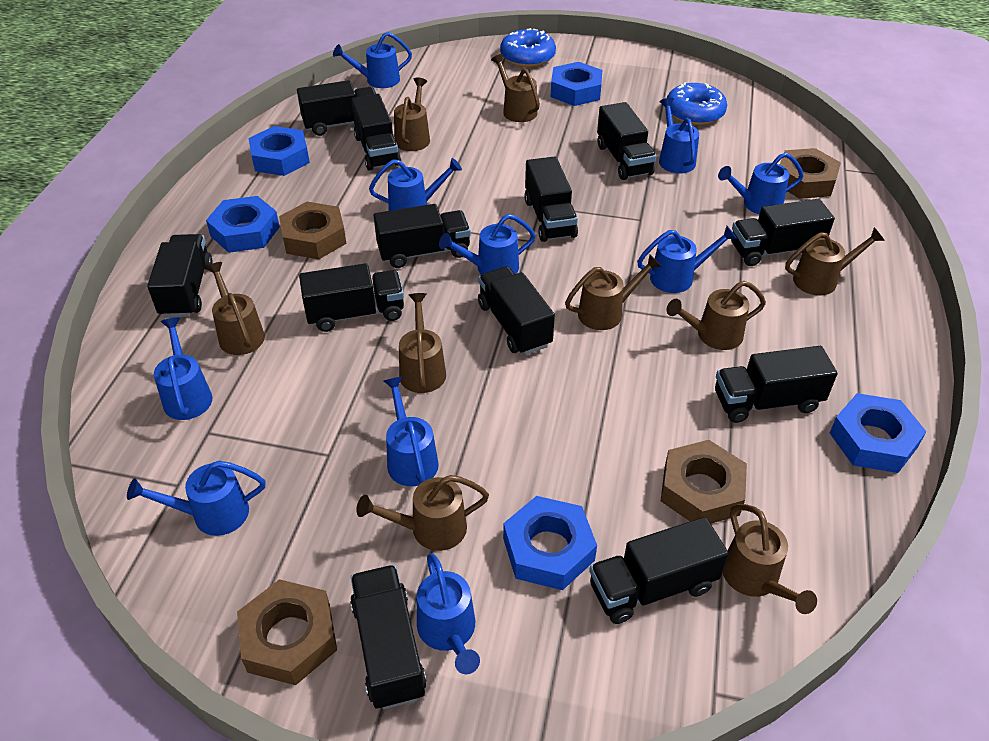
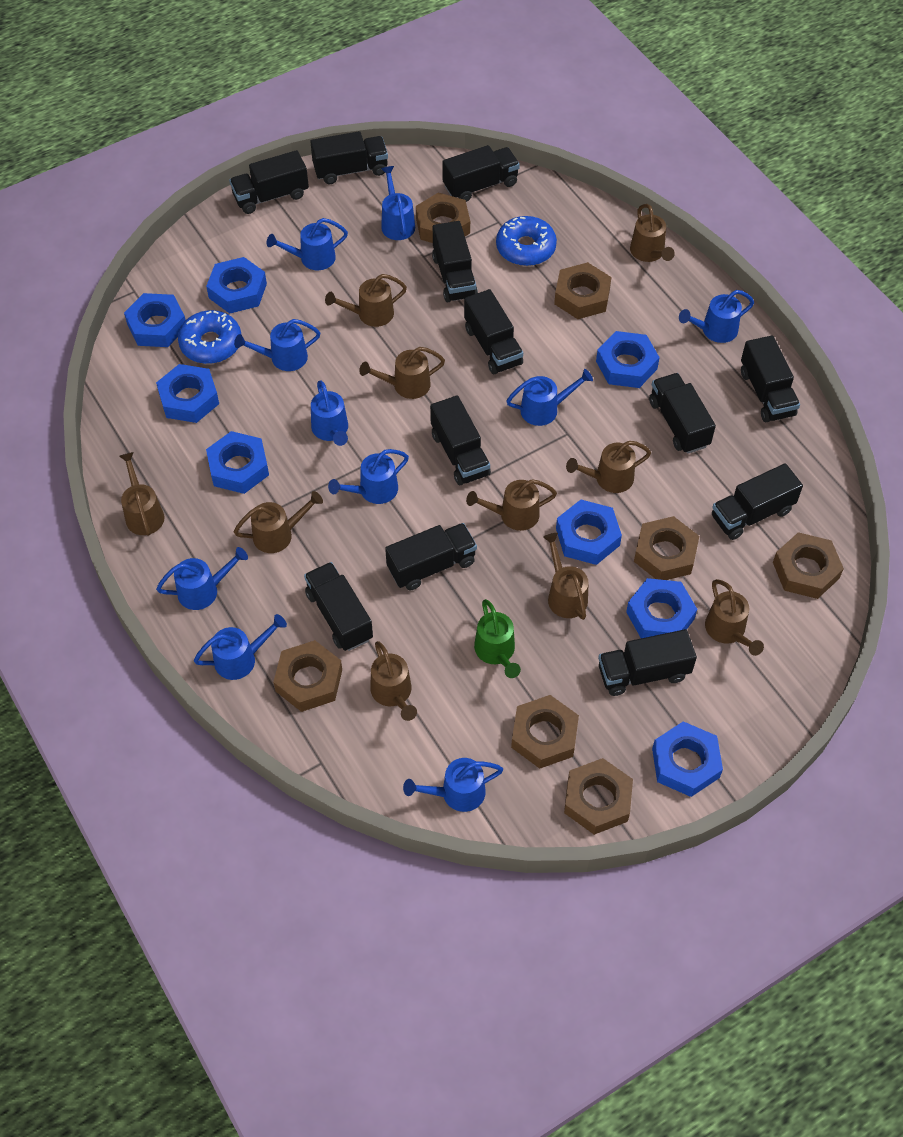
blue nut: 5 -> 8
brown nut: 4 -> 7
brown watering can: 9 -> 10
green watering can: 0 -> 1

